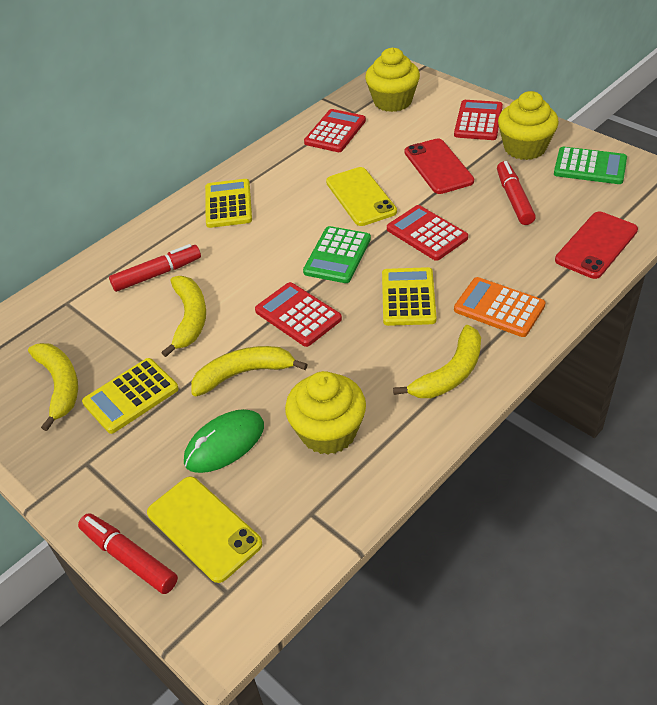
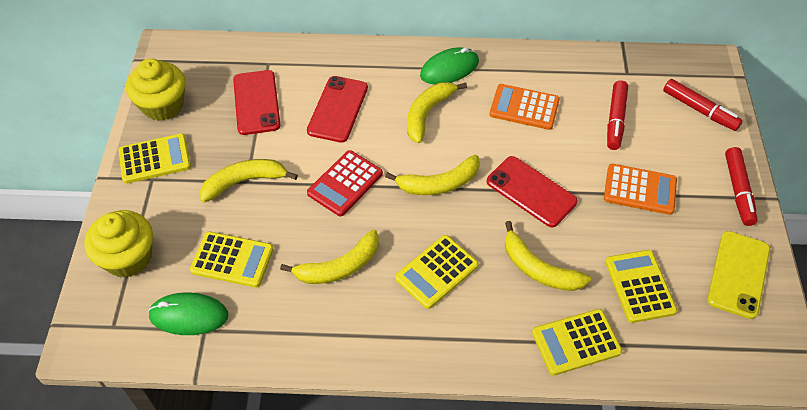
green calculator: 2 -> 0
green mouse: 1 -> 2
orange calculator: 1 -> 2
red calculator: 4 -> 1
red phone: 2 -> 3
yellow banana: 4 -> 5
yellow calculator: 3 -> 5
yellow cupcake: 3 -> 2
yellow phone: 2 -> 1

